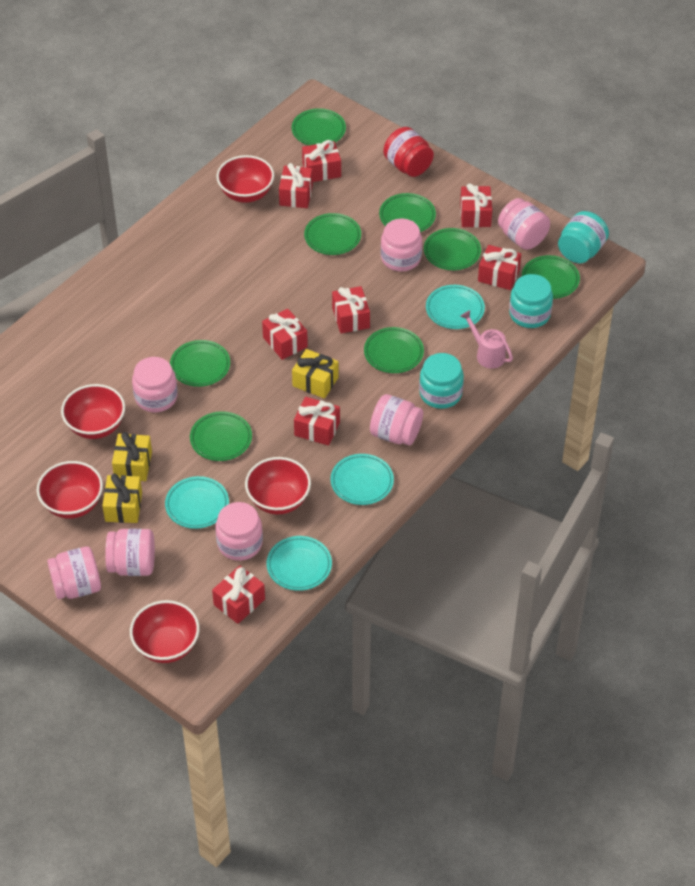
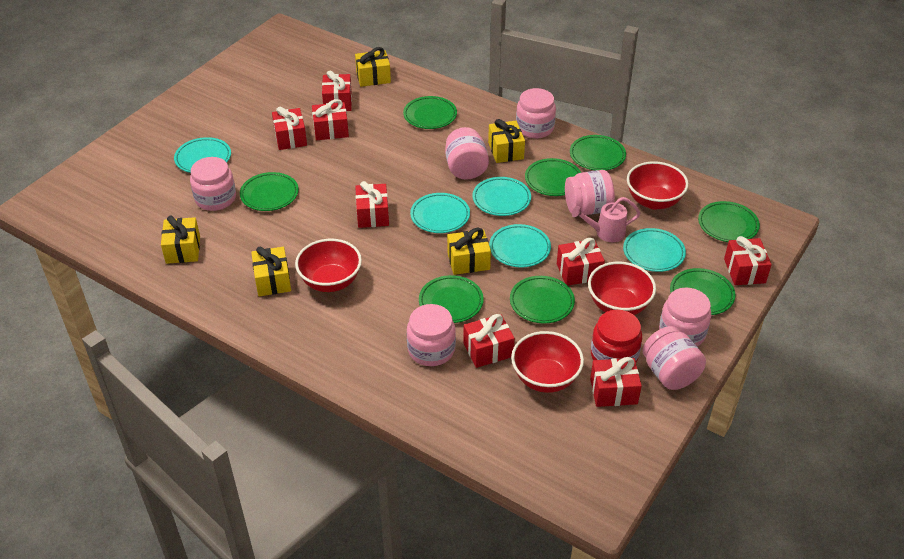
red bowl: 5 -> 4
turquoise jar: 3 -> 0
turquoise plate: 4 -> 5
yellow gift: 3 -> 5

